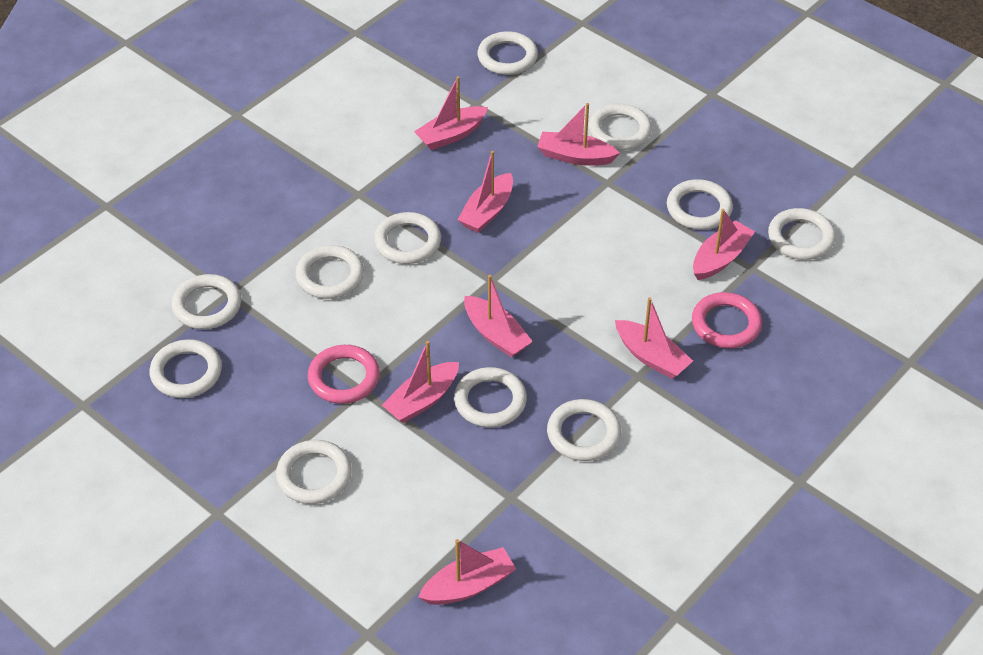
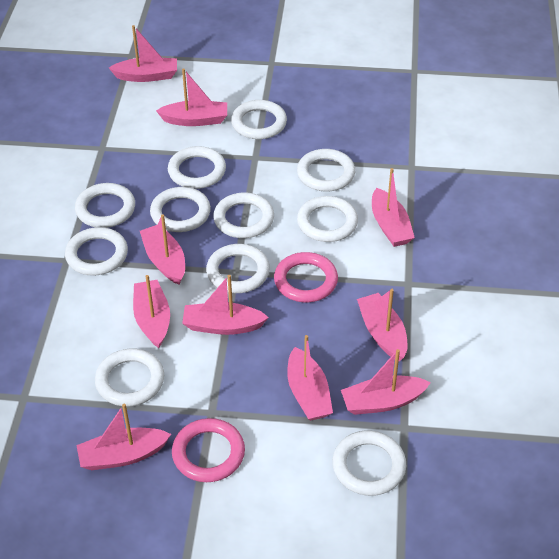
pink boat: 8 -> 10

